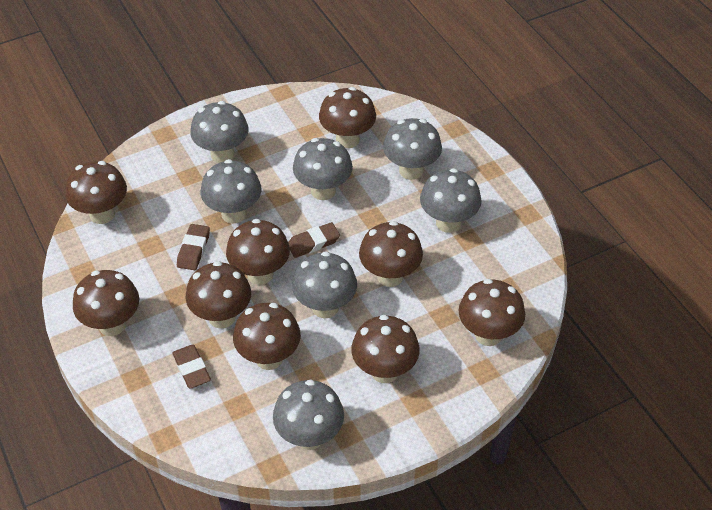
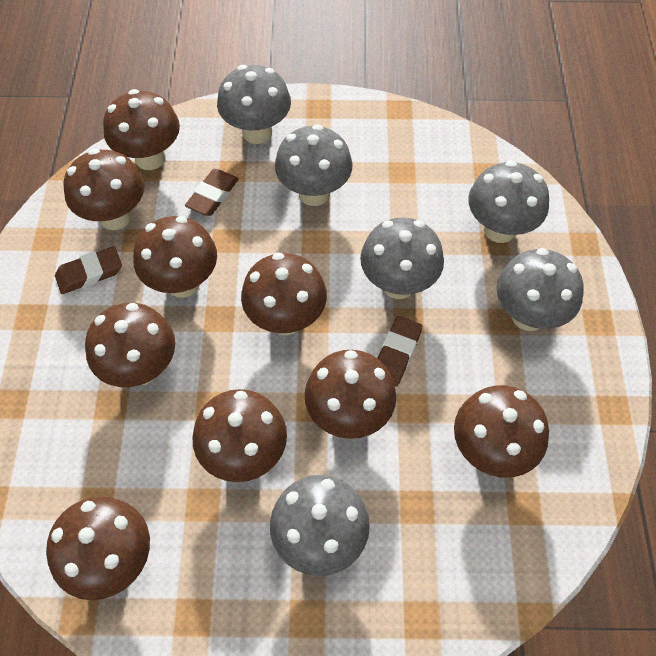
grey mushroom: 7 -> 6

